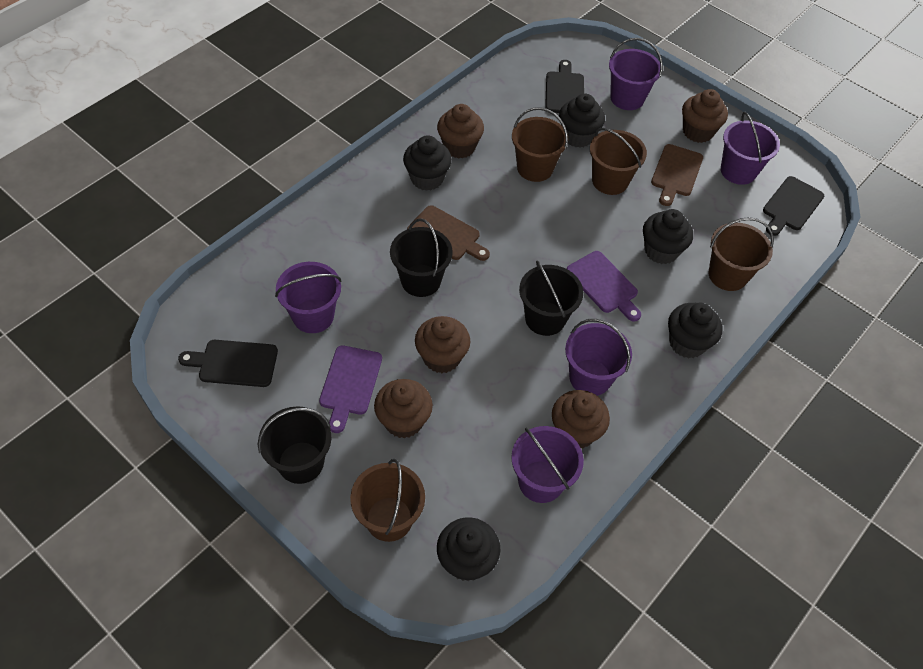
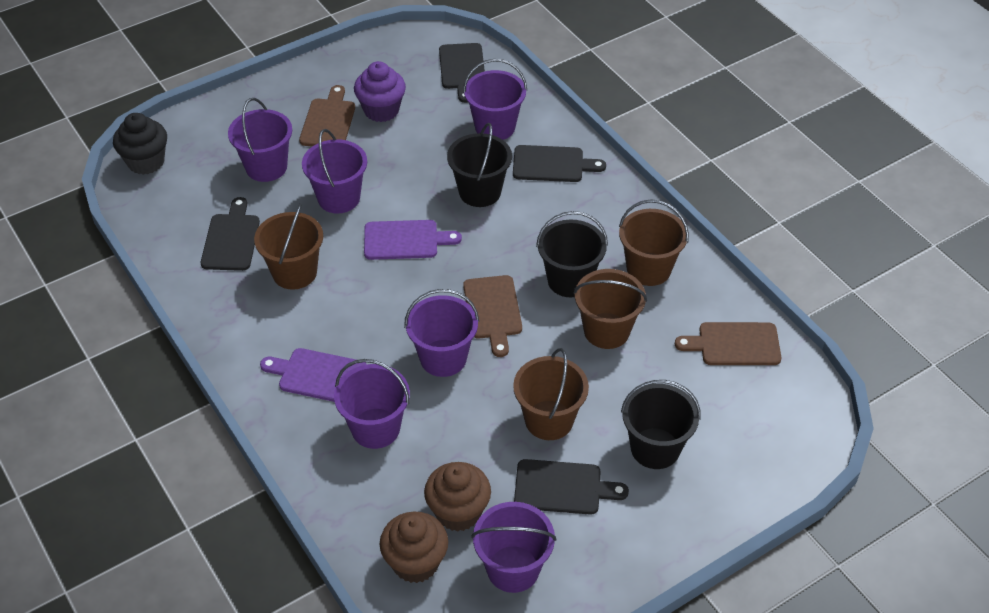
black cupcake: 5 -> 1
black cutting board: 3 -> 4
brown cupcake: 5 -> 2
brown cutting board: 2 -> 3
purple bucket: 5 -> 6
purple cupcake: 0 -> 1

